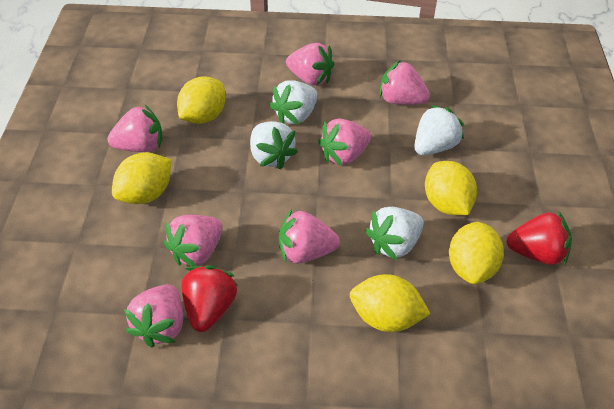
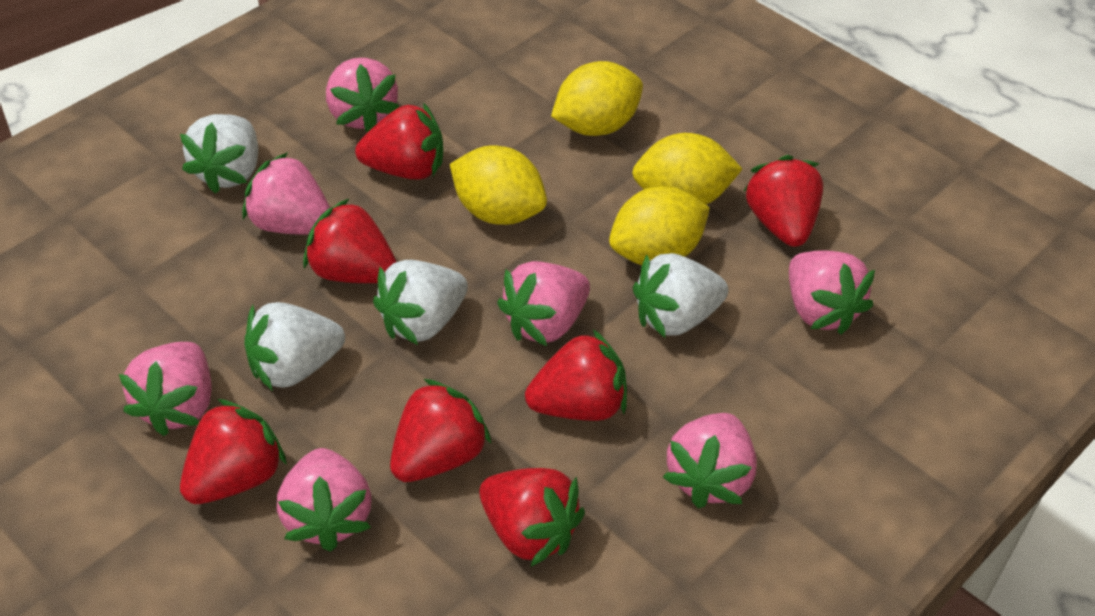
red strawberry: 2 -> 7
yellow lemon: 5 -> 4

